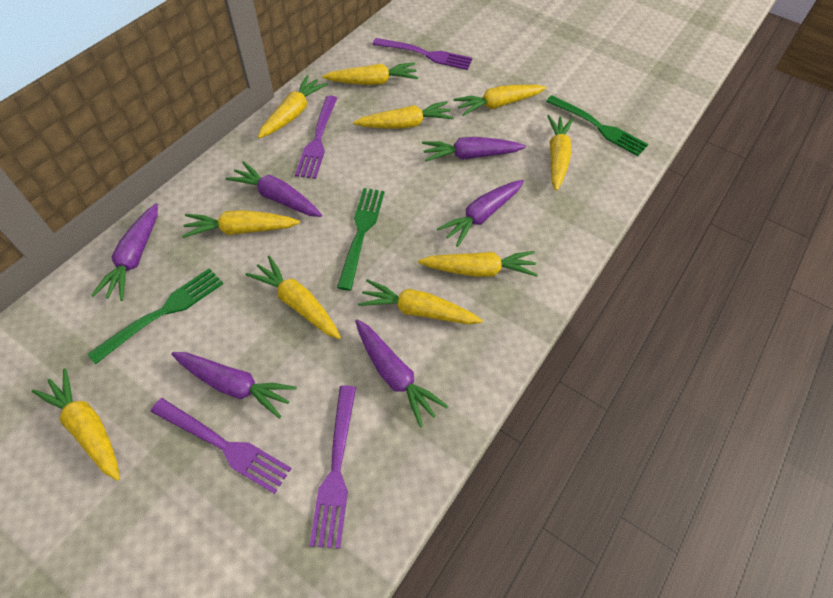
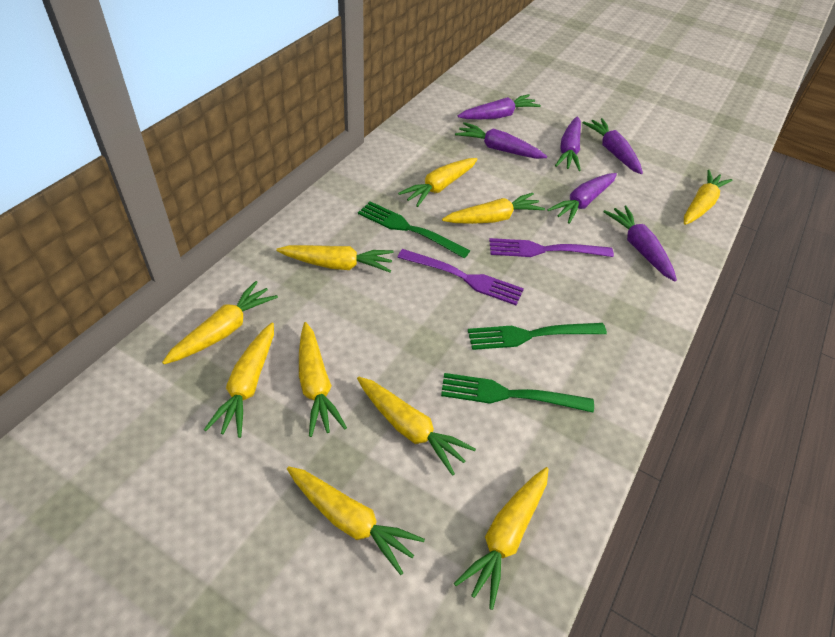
purple fork: 4 -> 2

